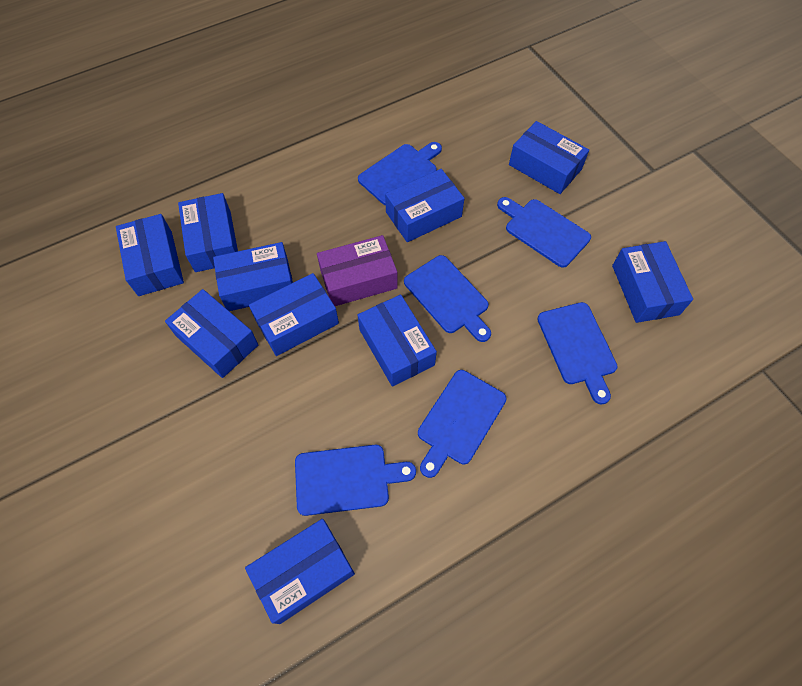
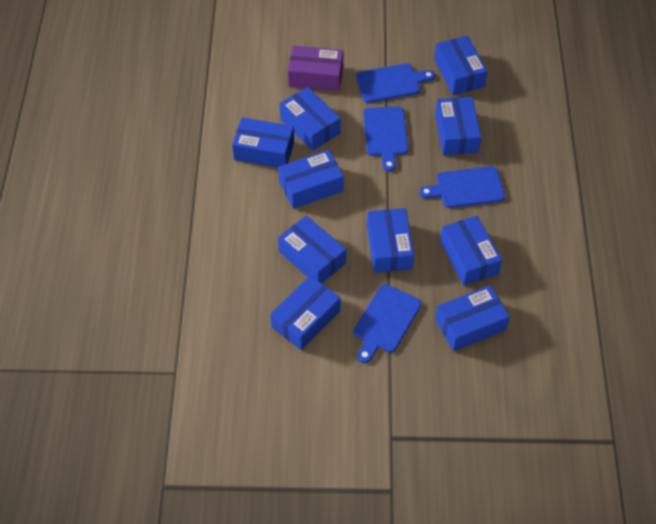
blue cutting board: 6 -> 4

